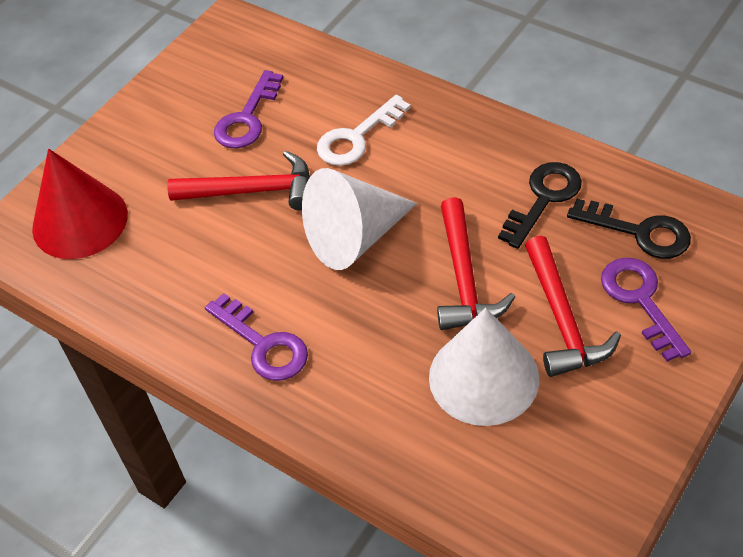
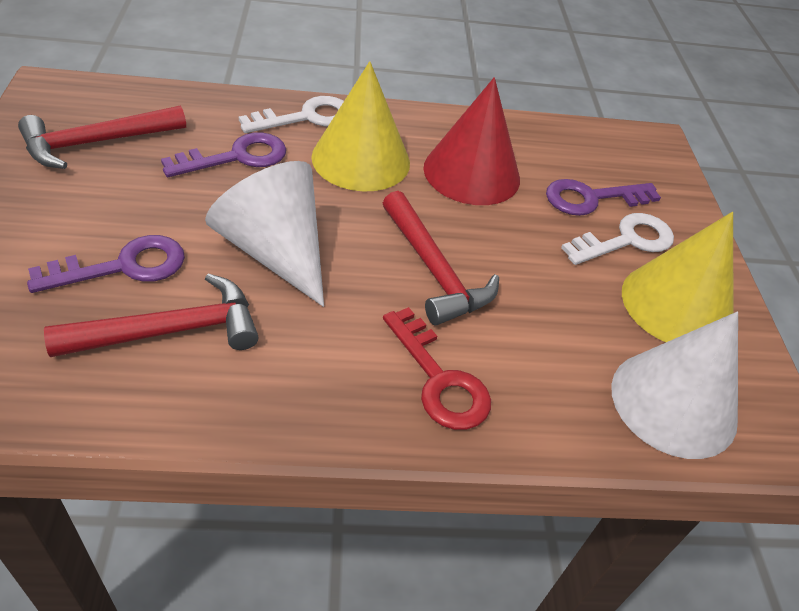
black key: 2 -> 0
red key: 0 -> 1
white key: 1 -> 2
yellow cone: 0 -> 2

